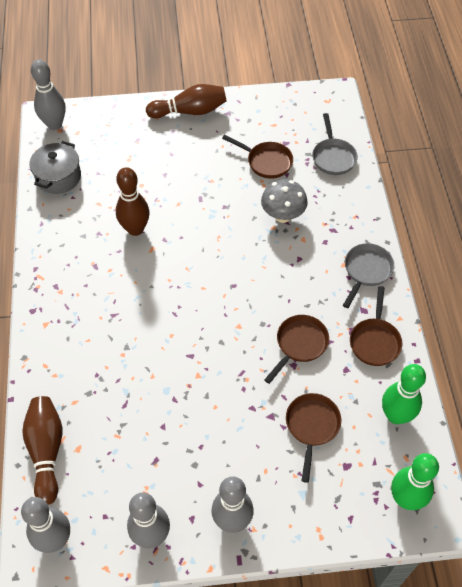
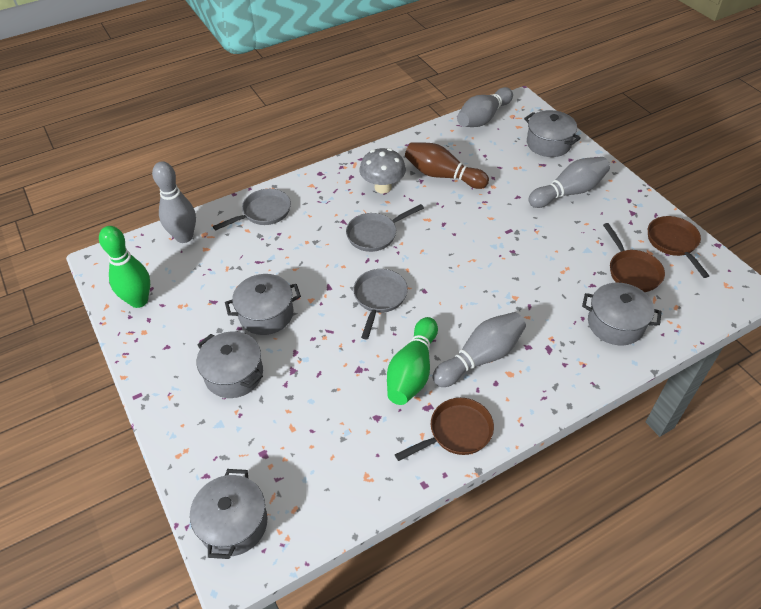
brown bowling pin: 3 -> 1
brown pan: 4 -> 3
grey pan: 2 -> 3
grey pot: 1 -> 5

